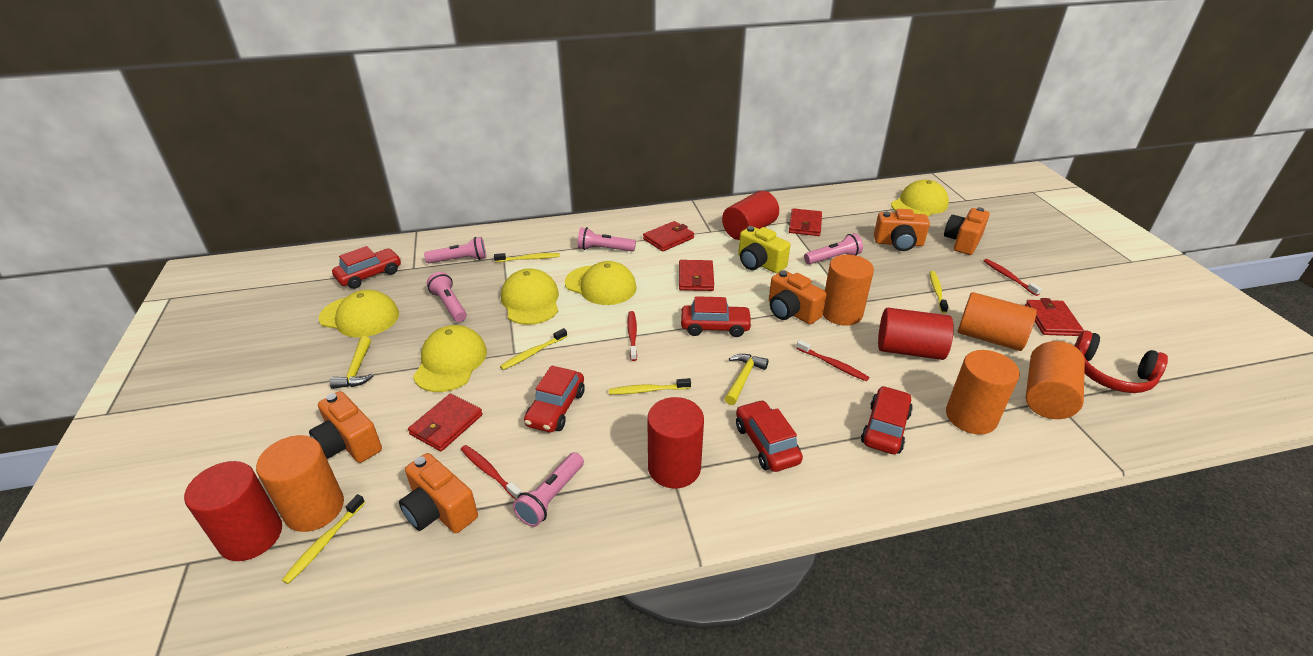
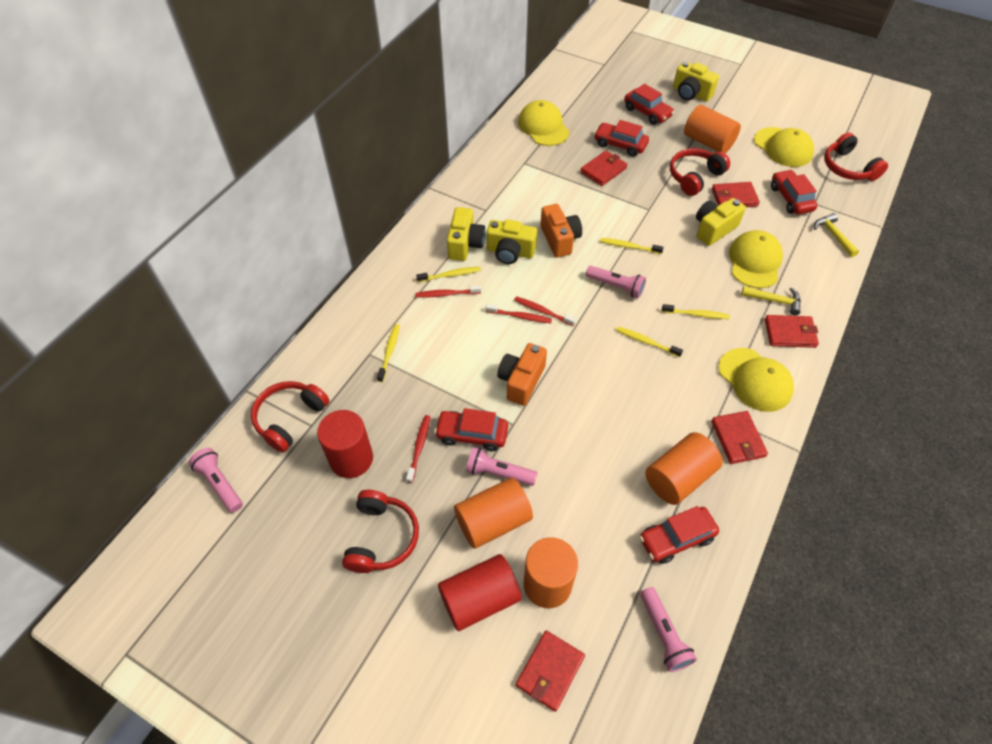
orange camera: 5 -> 2
orange cylinder: 5 -> 4
pink flashlight: 5 -> 4
red cylinder: 4 -> 2
red headphones: 1 -> 4
yellow camera: 1 -> 4
yellow cap: 5 -> 4

